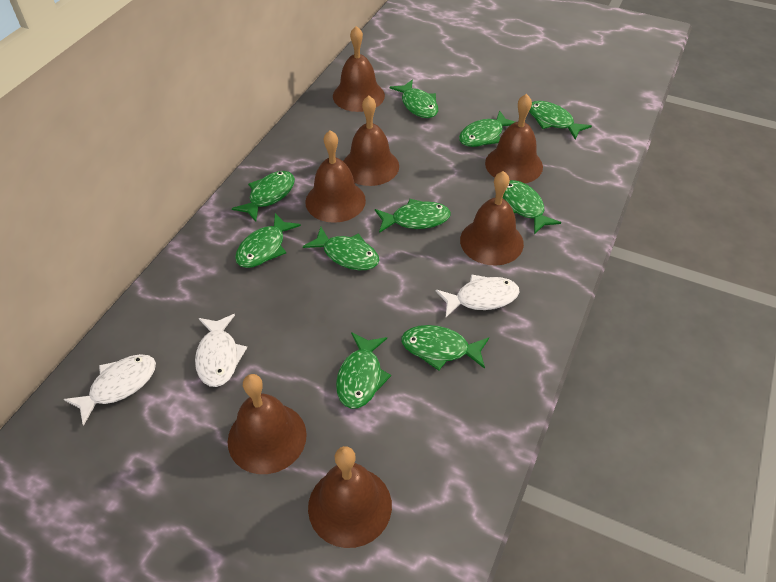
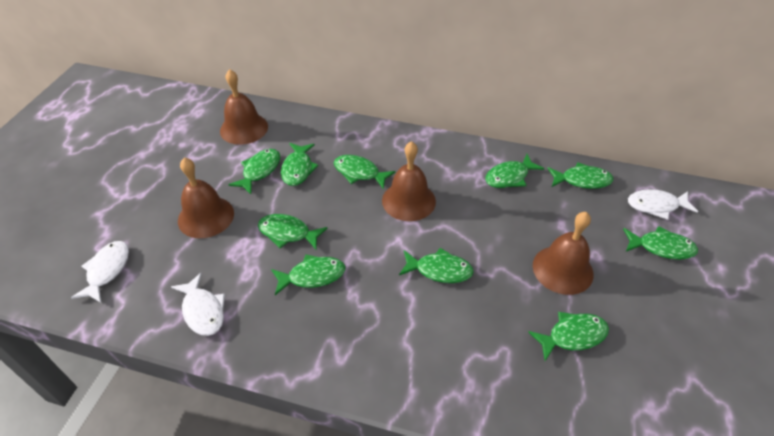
brown bell: 7 -> 4

